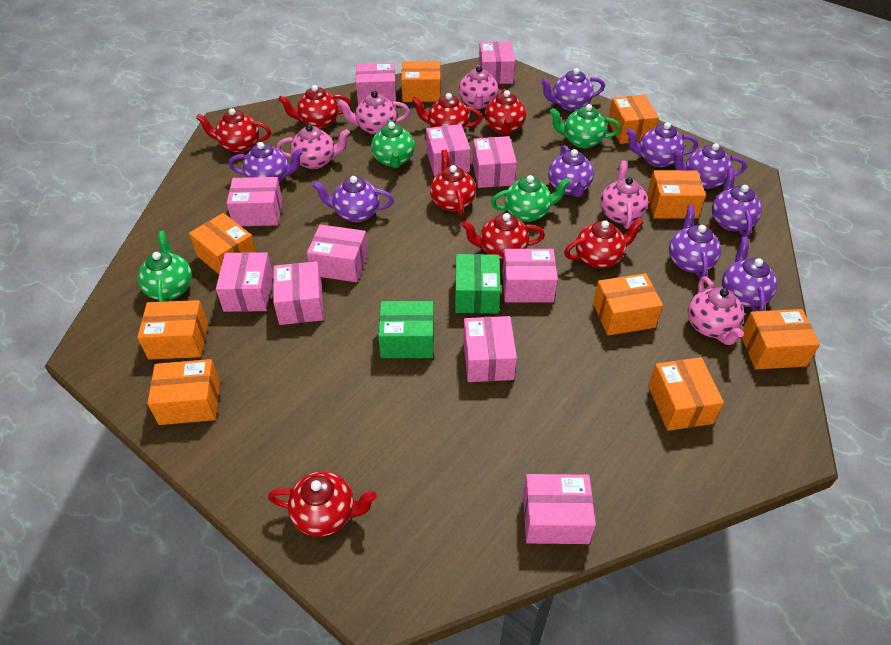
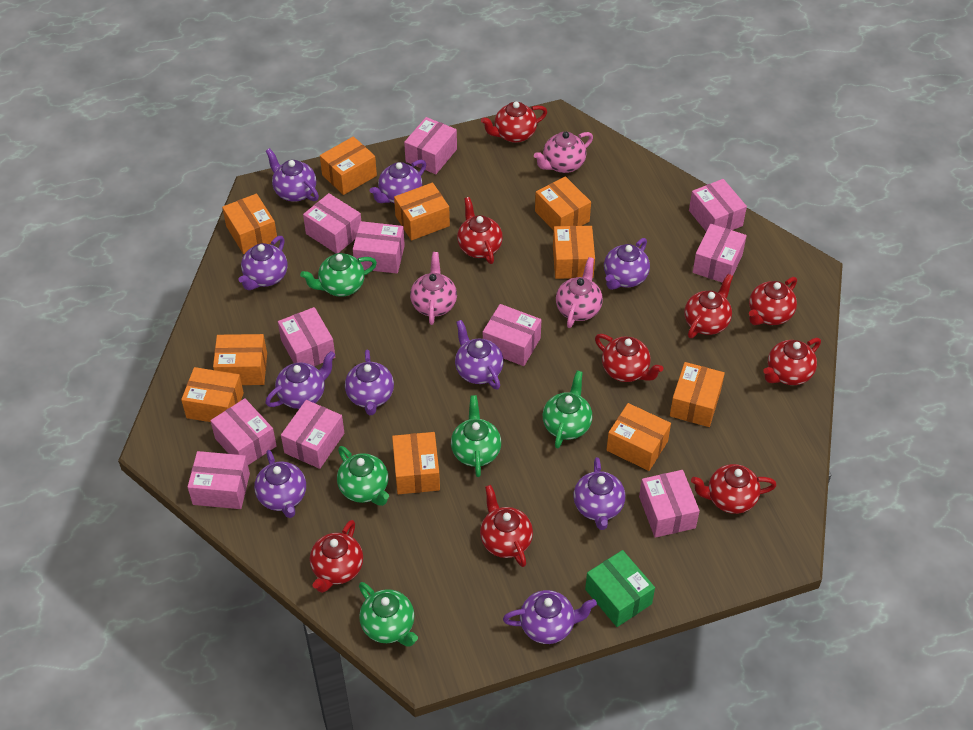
green box: 2 -> 1
green teapot: 4 -> 5
orange box: 9 -> 10
pink teapot: 5 -> 3
purple teapot: 9 -> 10
red teapot: 8 -> 9

